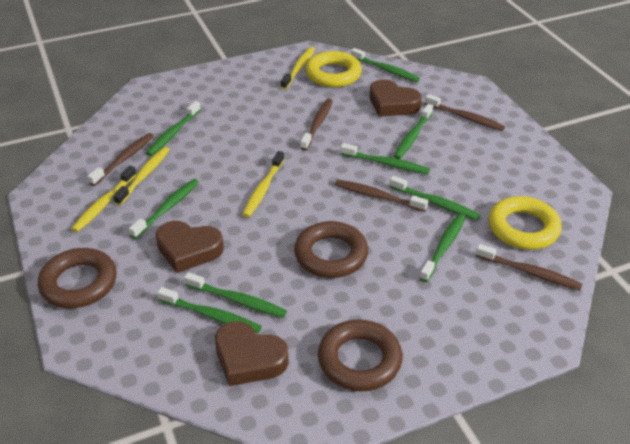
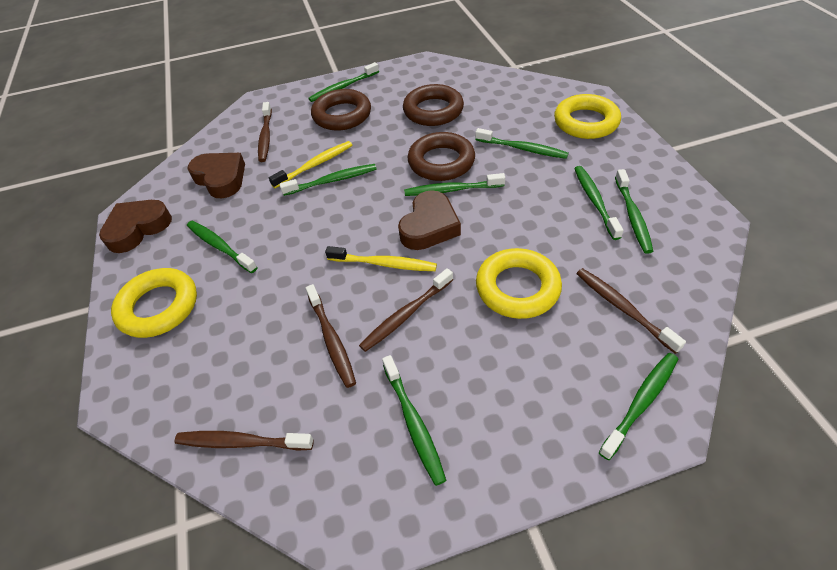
yellow ring: 2 -> 3
yellow toothbrush: 4 -> 2

